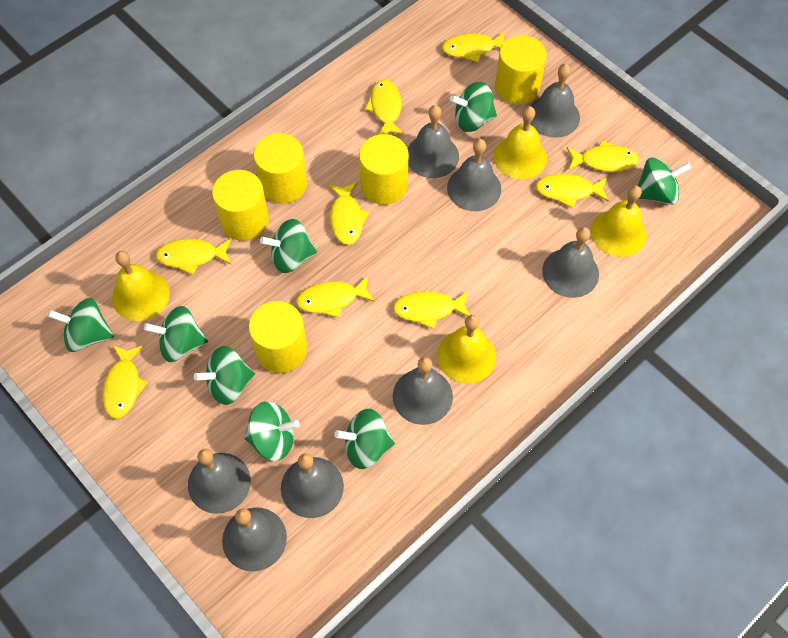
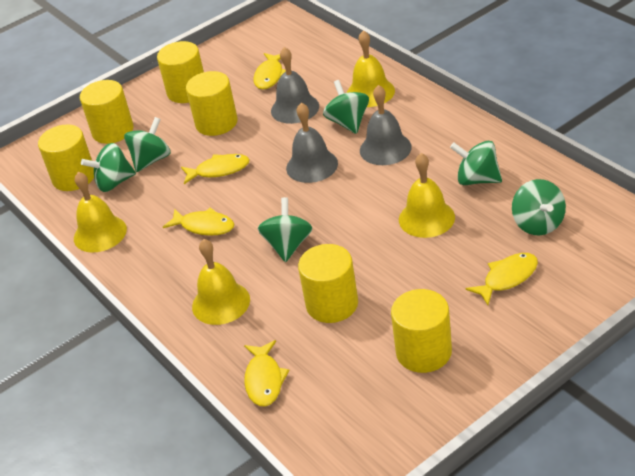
green spinning top: 8 -> 6
grey bell: 8 -> 3
yellow cylinder: 5 -> 6
yellow fish: 9 -> 5

